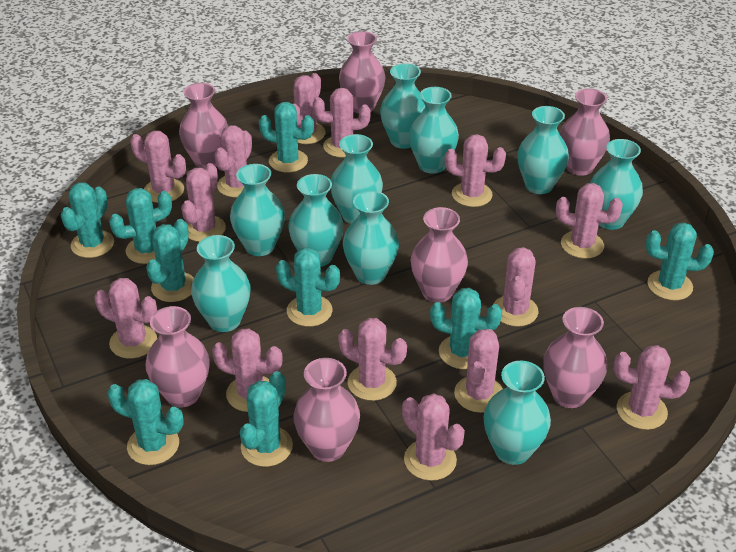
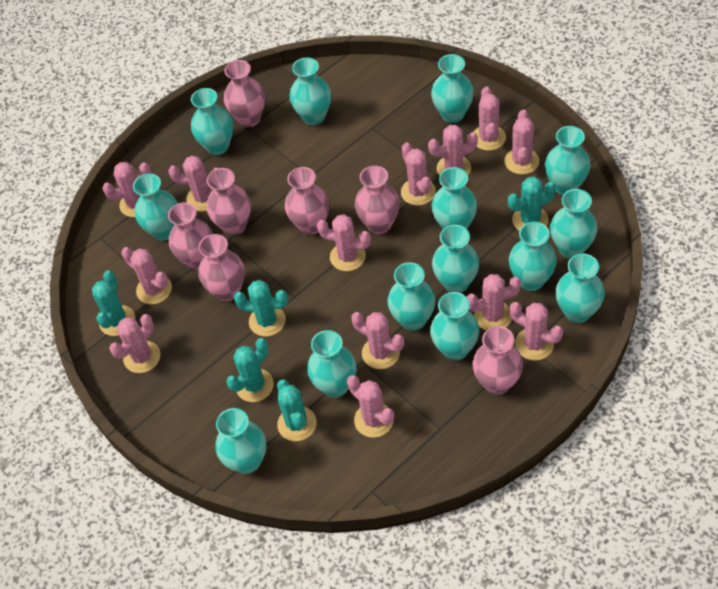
pink cactus: 14 -> 13
turquoise cactus: 9 -> 5
turquoise vase: 10 -> 14

